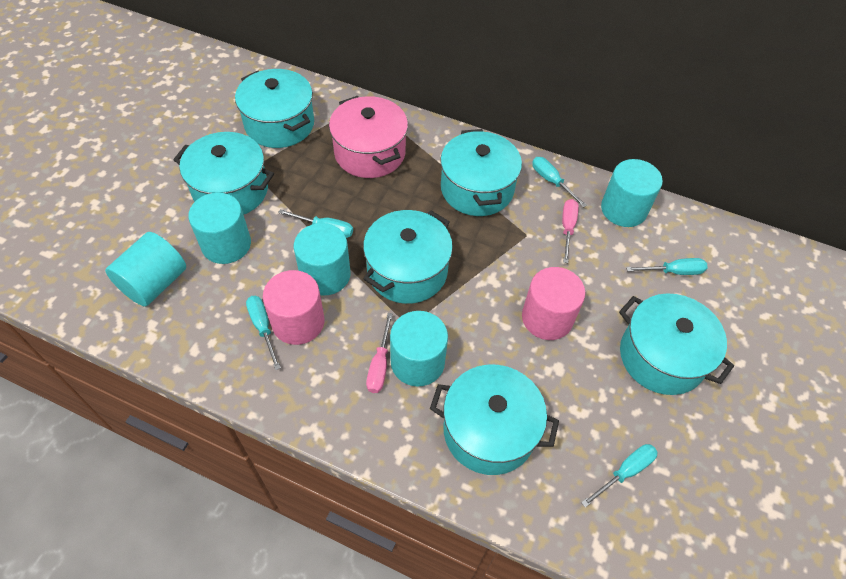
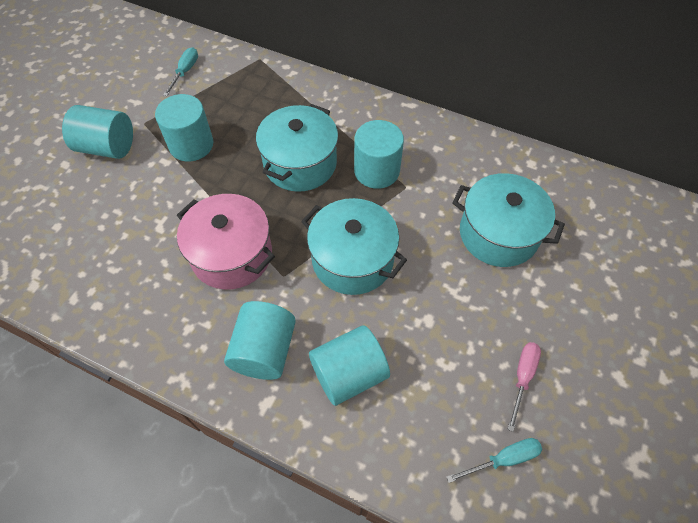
pink cylinder: 2 -> 0
pink screwdriver: 2 -> 1
turquoise pot: 6 -> 3
turquoise screwdriver: 5 -> 2

